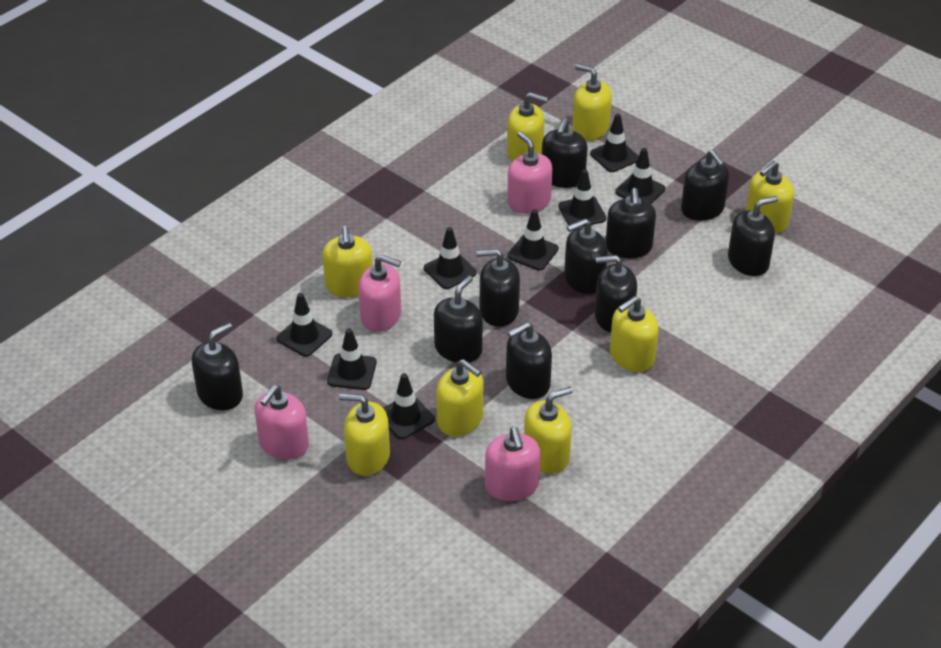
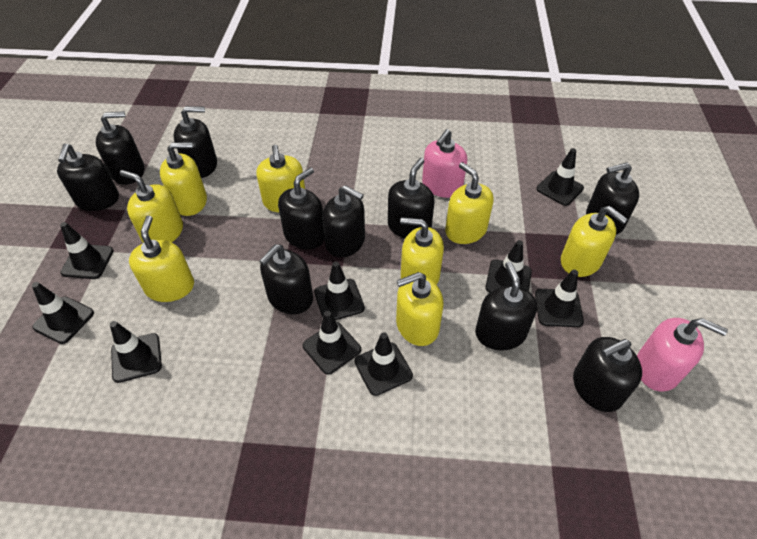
black traffic cone: 8 -> 9
pink soap dispenser: 4 -> 2

